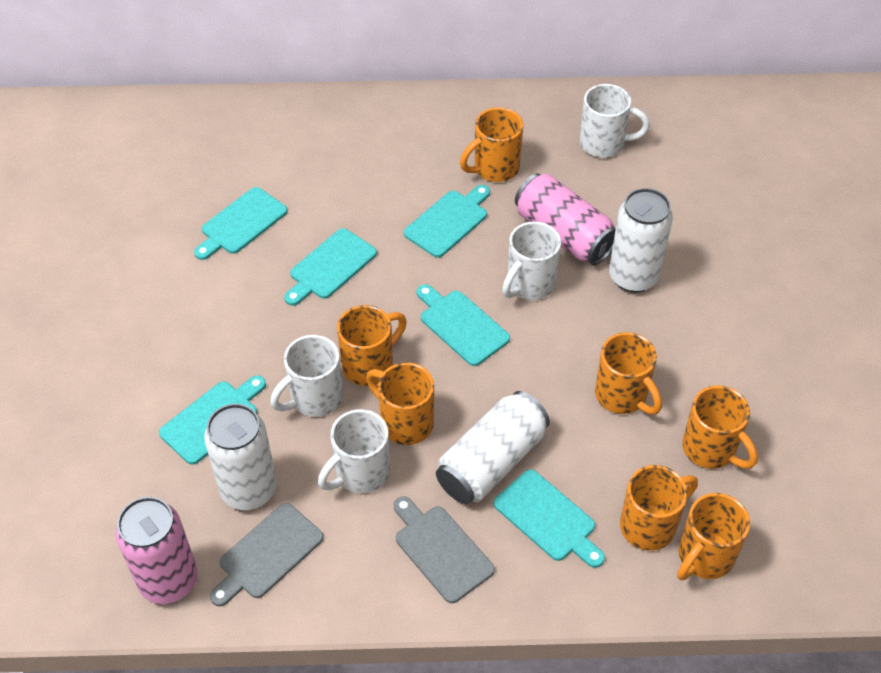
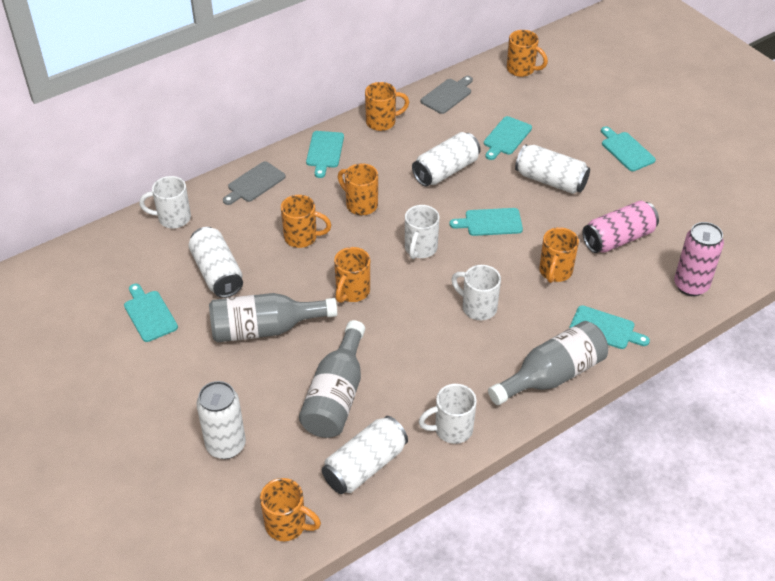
grey bottle: 0 -> 3
white can: 3 -> 5

